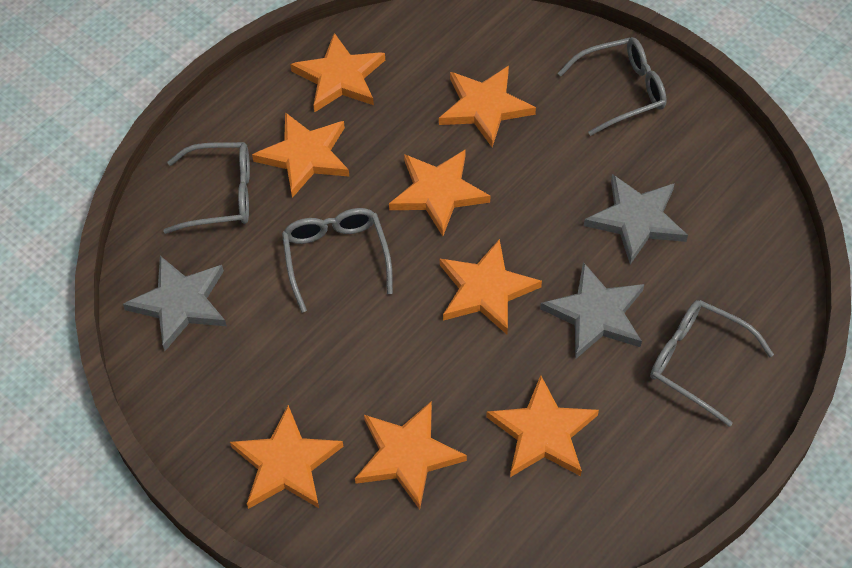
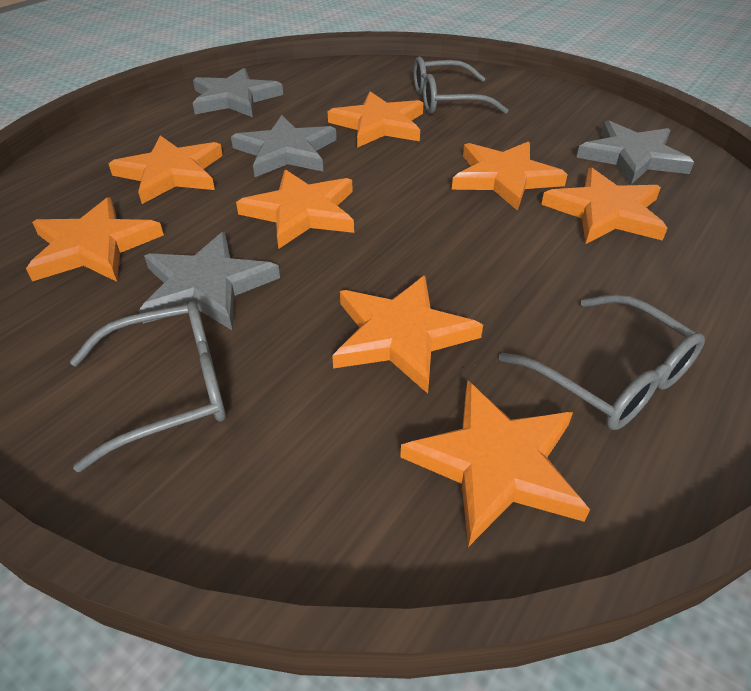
grey glasses: 4 -> 3
grey star: 3 -> 4

